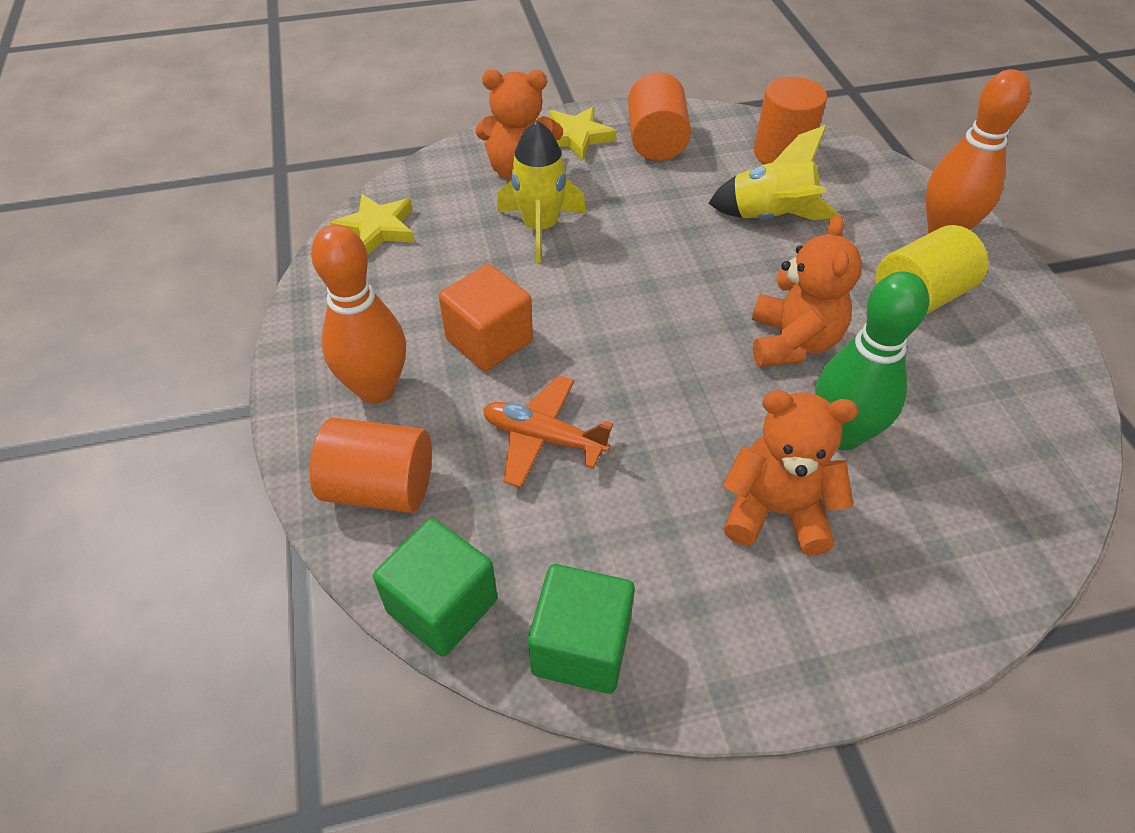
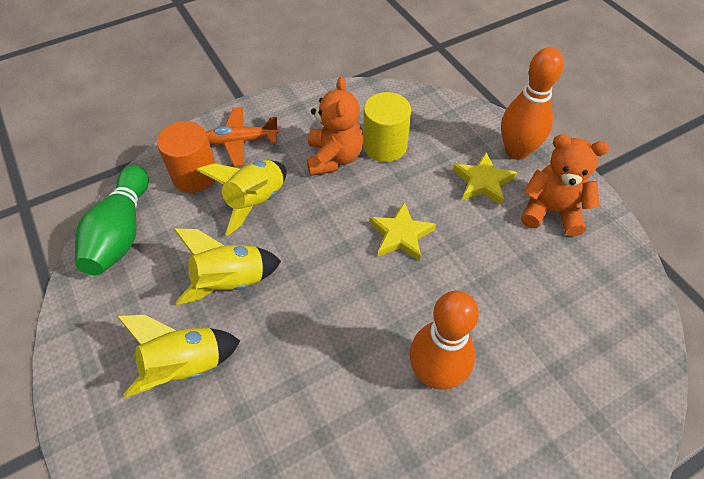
green cube: 2 -> 0
orange cube: 1 -> 0
orange cylinder: 3 -> 1
orange teddy bear: 3 -> 2
yellow rocket: 2 -> 3

